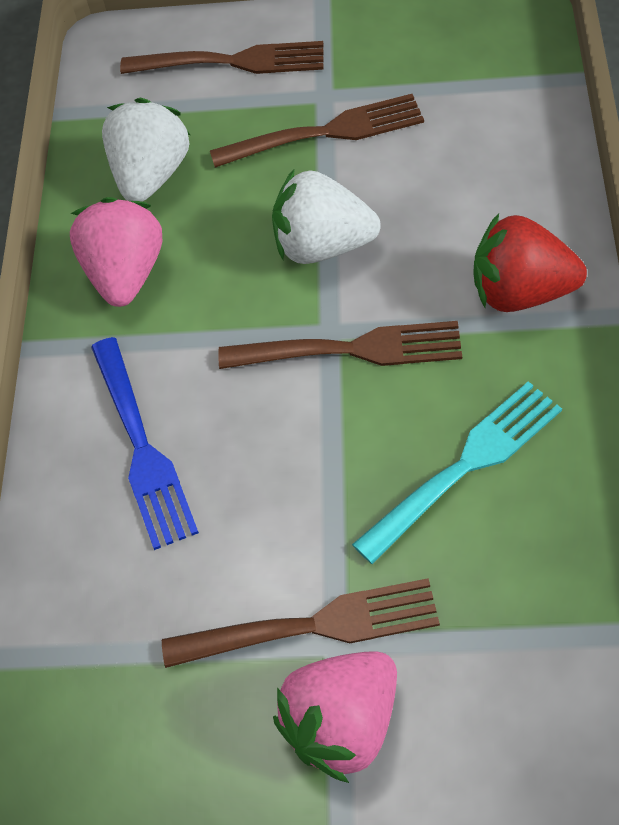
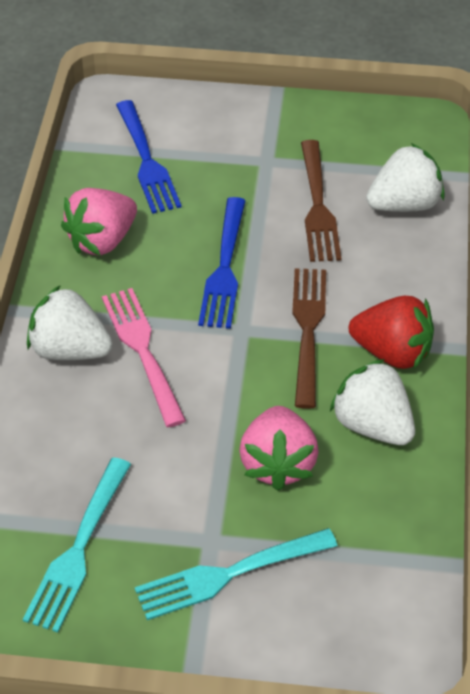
blue fork: 1 -> 2
brown fork: 4 -> 2
pink fork: 0 -> 1
turquoise fork: 1 -> 2
white strawberry: 2 -> 3

